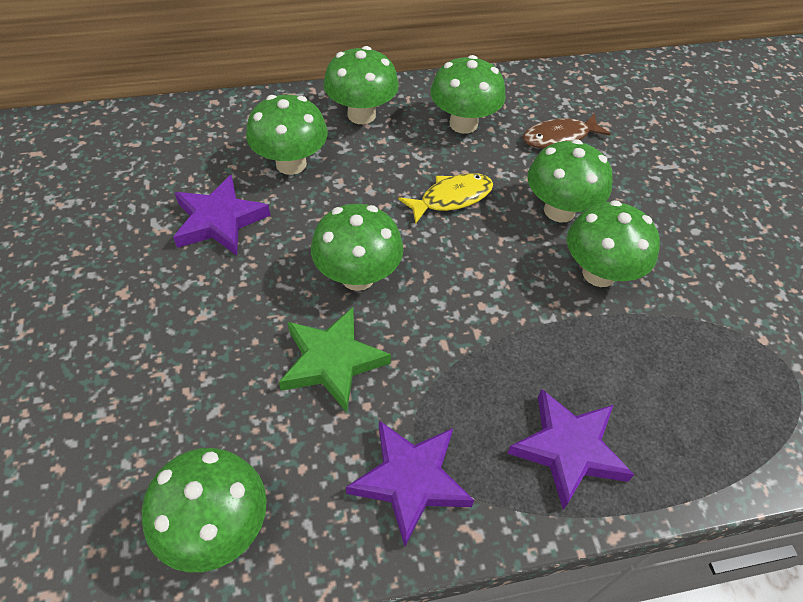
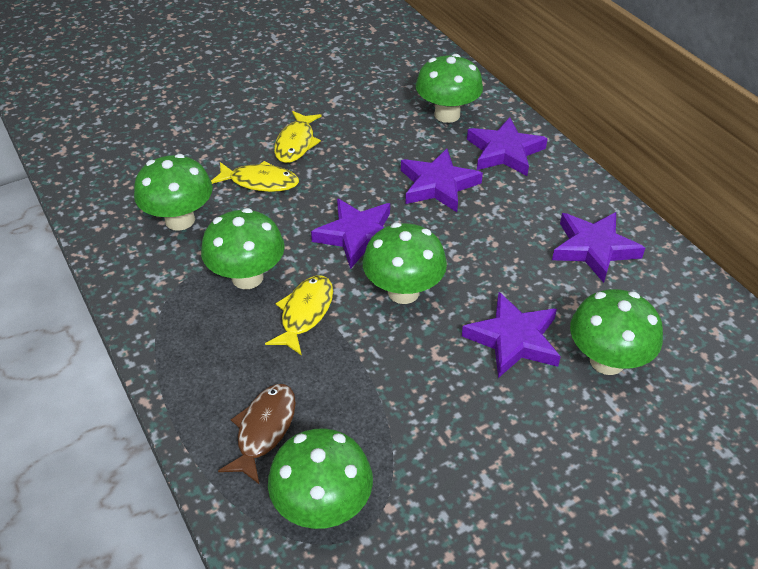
green mushroom: 7 -> 6
green star: 1 -> 0
purple star: 3 -> 5
yellow fish: 1 -> 3

